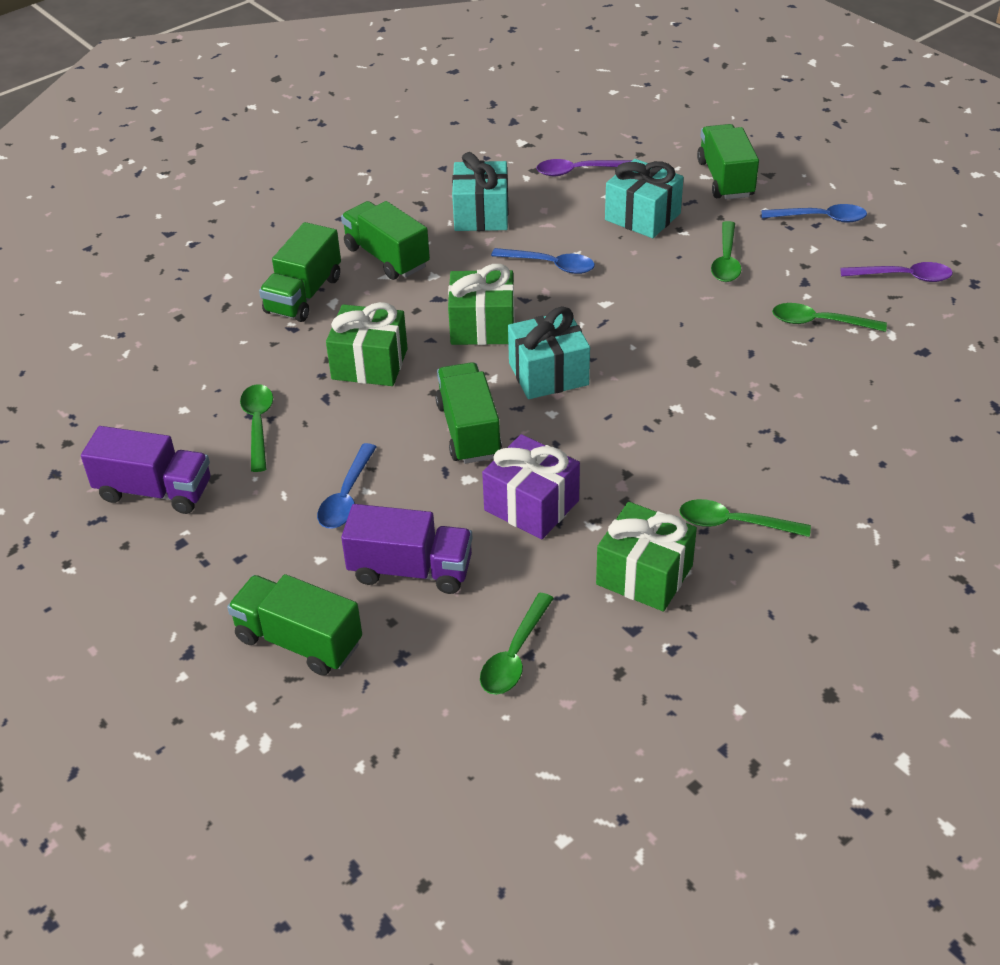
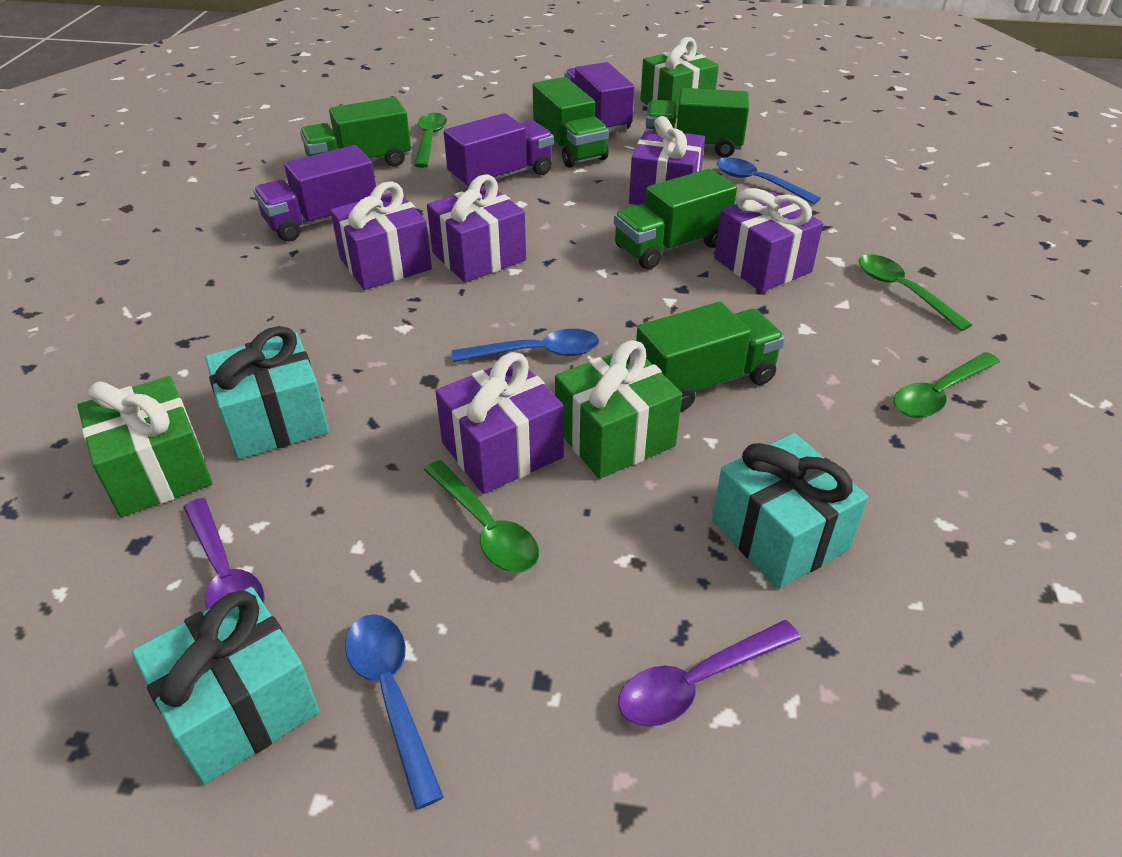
green spoon: 5 -> 4
purple gift: 1 -> 5
purple truck: 2 -> 3

